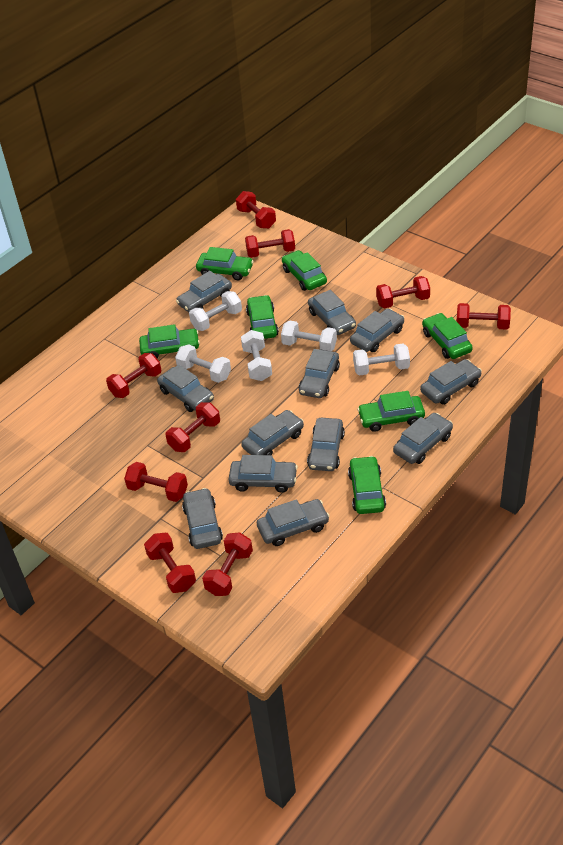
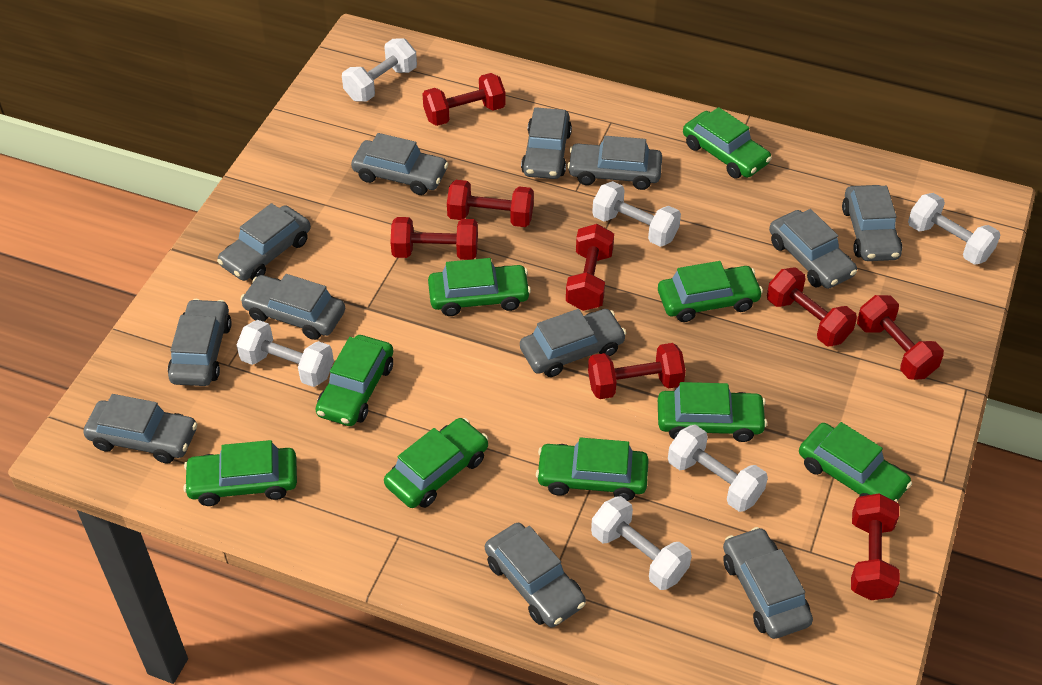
green car: 7 -> 9
red dumbbell: 9 -> 8
white dumbbell: 5 -> 6

